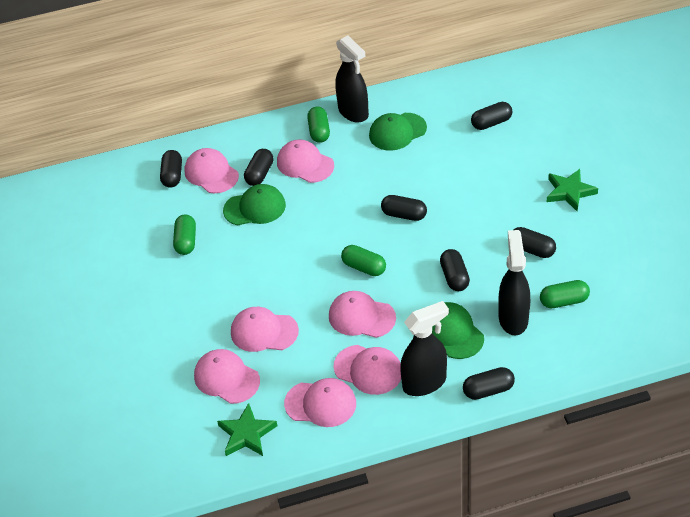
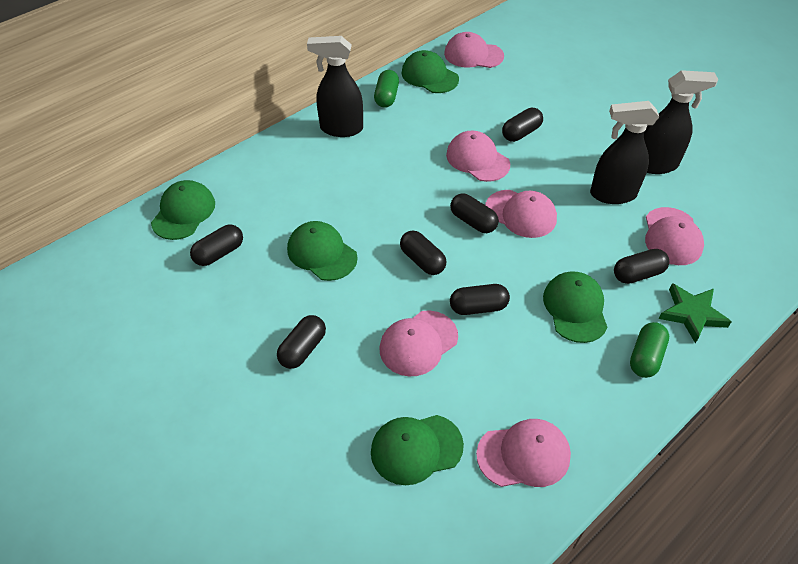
green cap: 3 -> 5
green capsule: 4 -> 2
green star: 2 -> 1
pink cap: 7 -> 6

